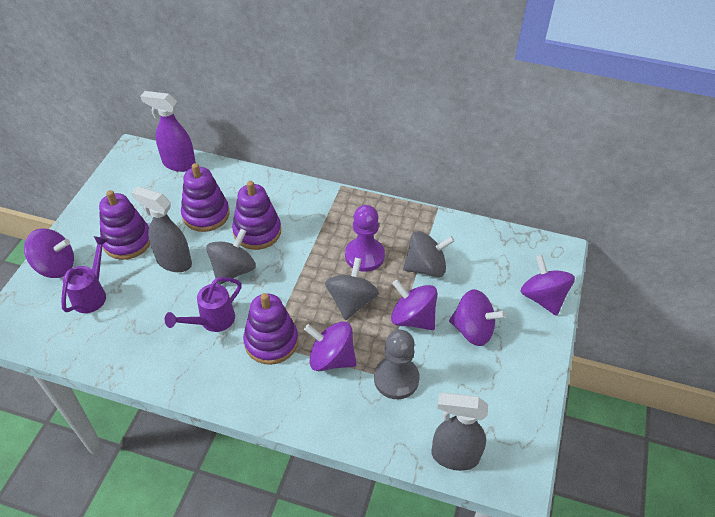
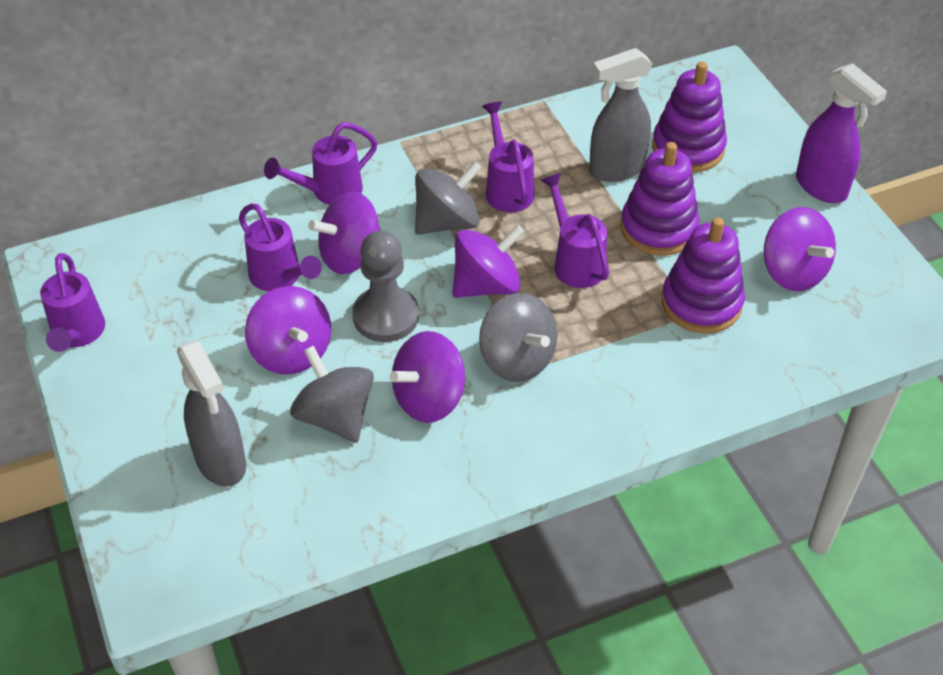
purple pawn: 1 -> 0
purple stacking toy: 4 -> 3
purple watering can: 2 -> 5

